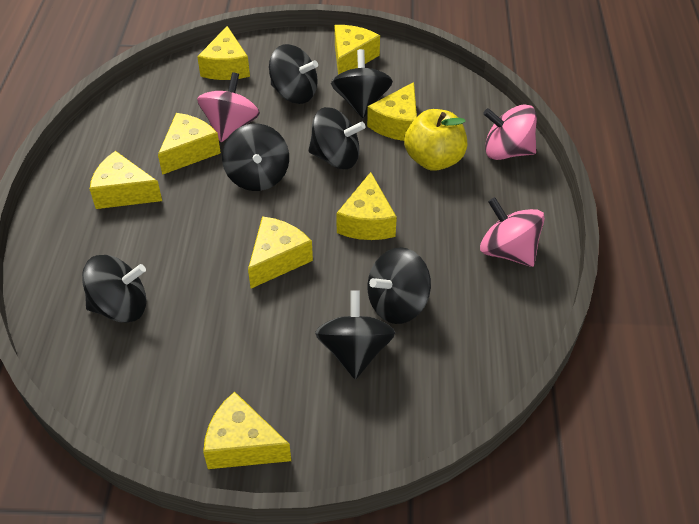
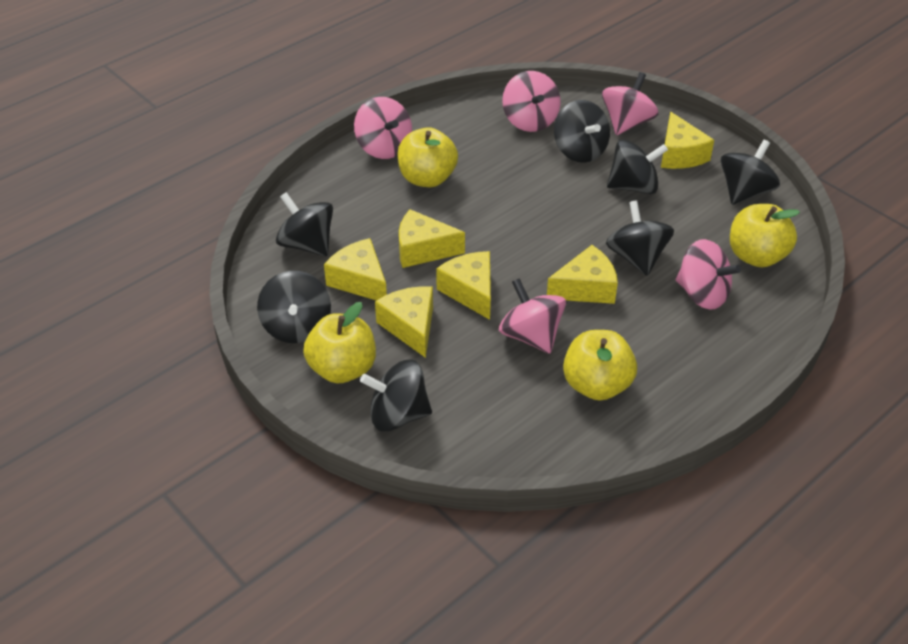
pink spinning top: 3 -> 5
yellow apple: 1 -> 4
yellow cheese: 8 -> 6

